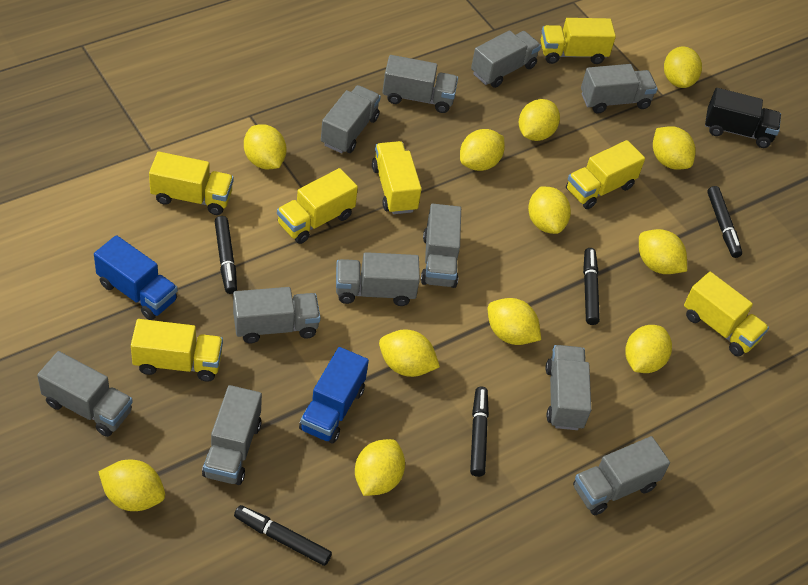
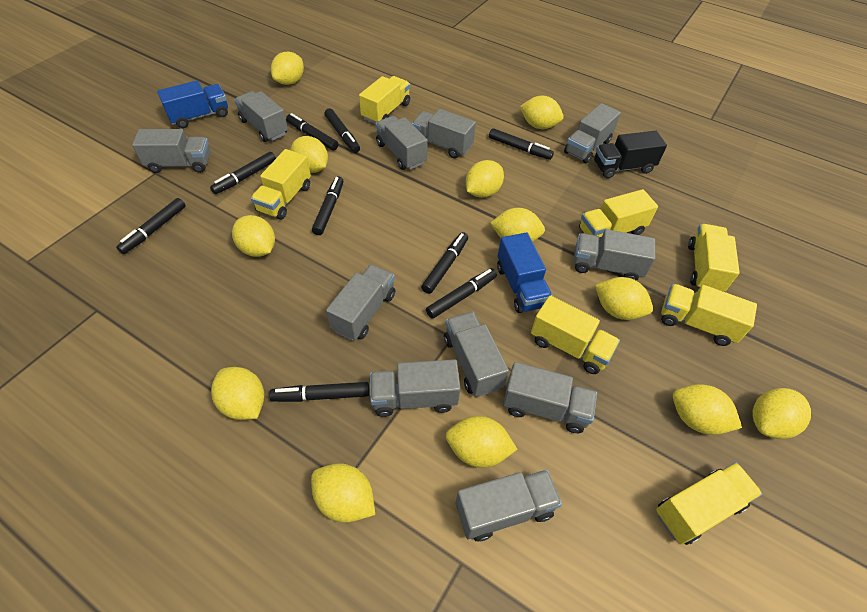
black marker: 5 -> 9

